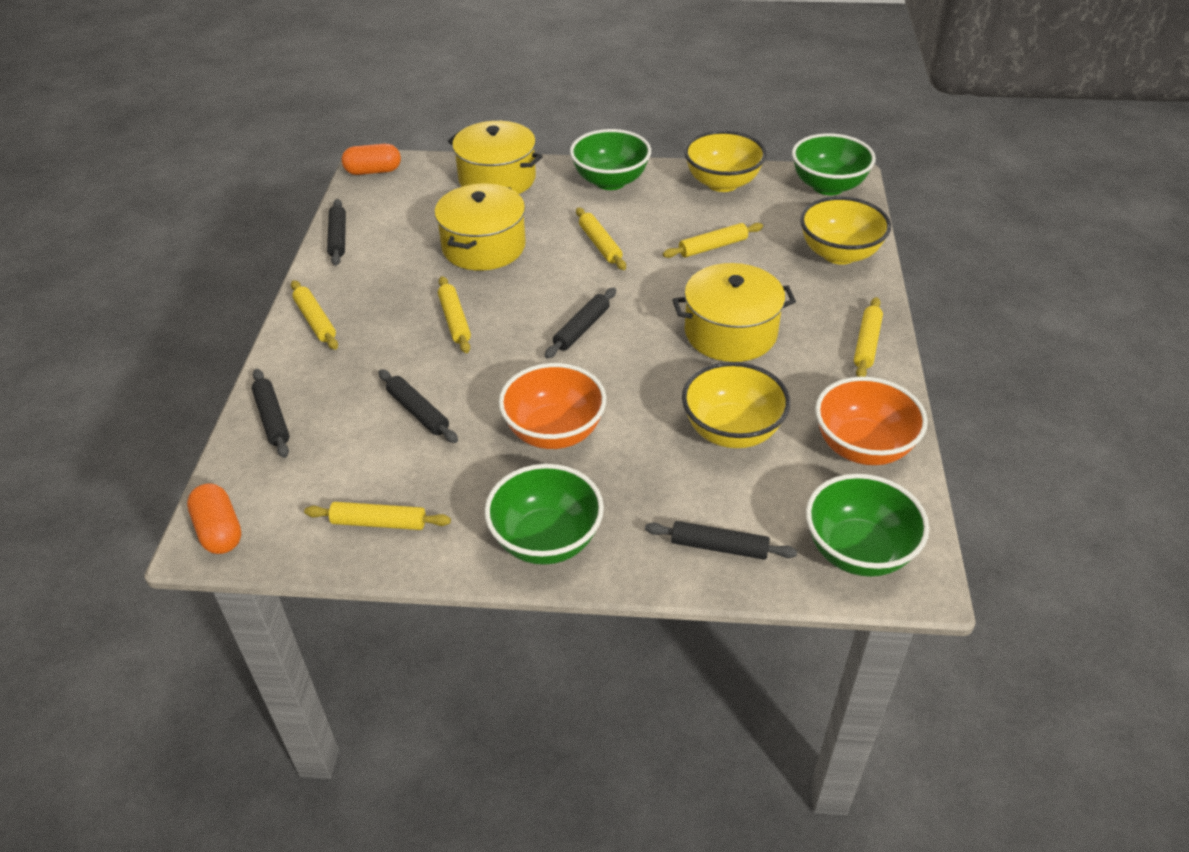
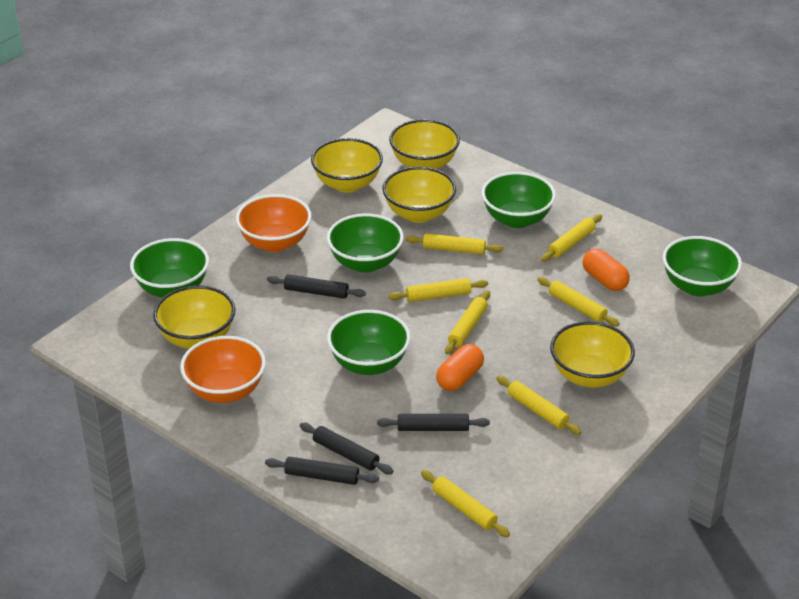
black rolling pin: 5 -> 4
green bowl: 4 -> 5
yellow bowl: 3 -> 5
yellow pot: 3 -> 0
yellow rolling pin: 6 -> 7

